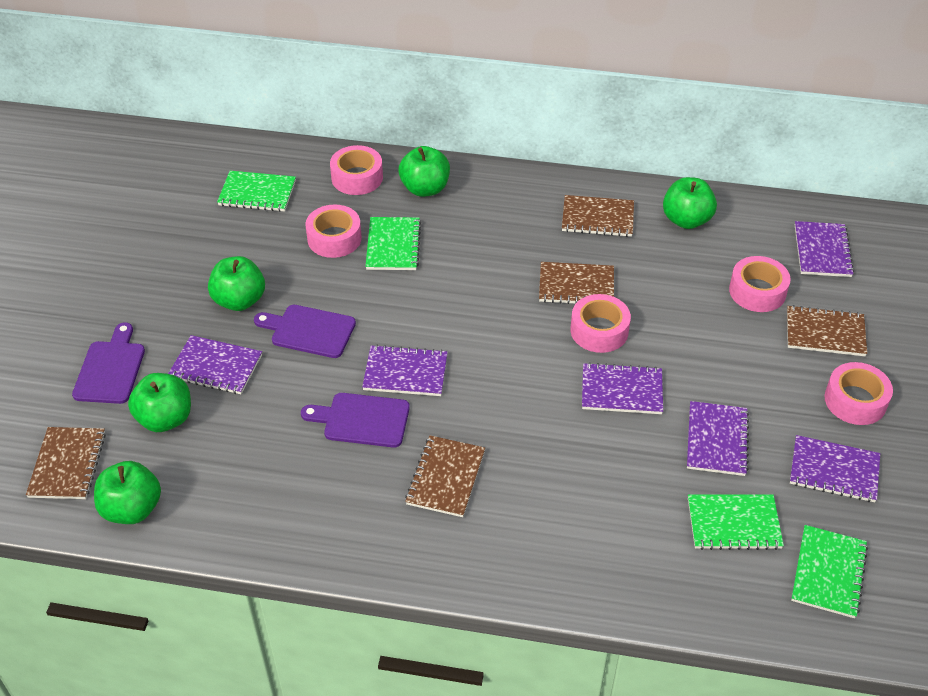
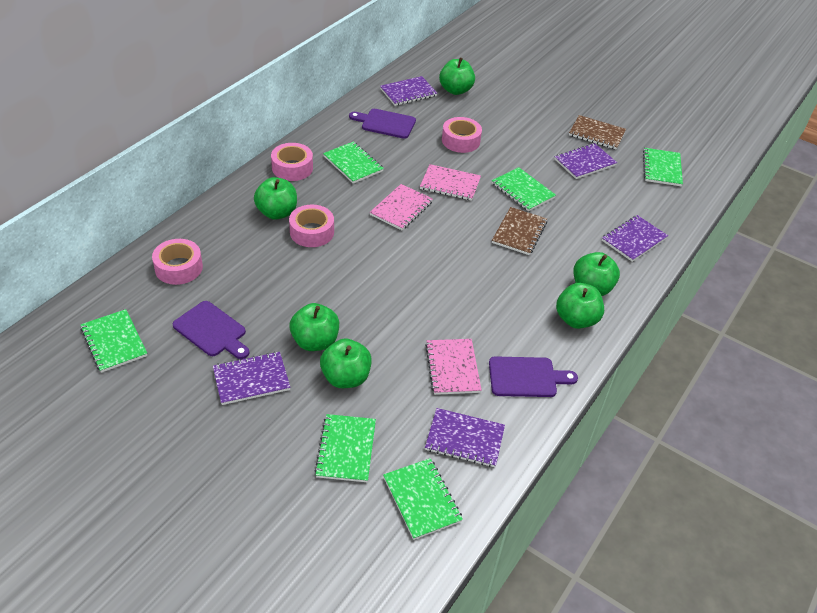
brown notebook: 5 -> 2
green apple: 5 -> 6
green notebook: 4 -> 6
pink notebook: 0 -> 3
pink tape: 5 -> 4
purple notebook: 6 -> 5

